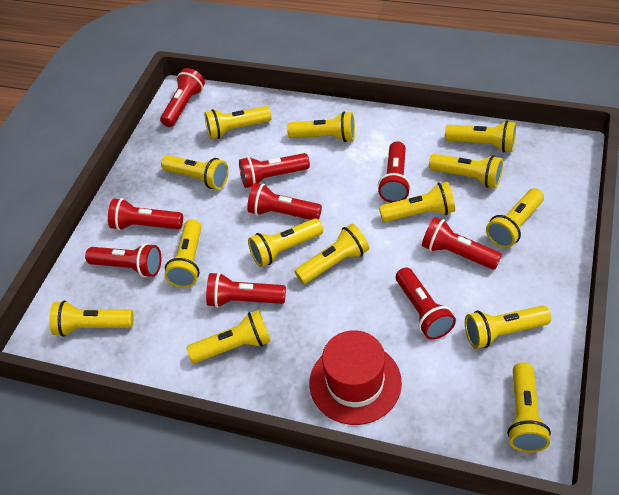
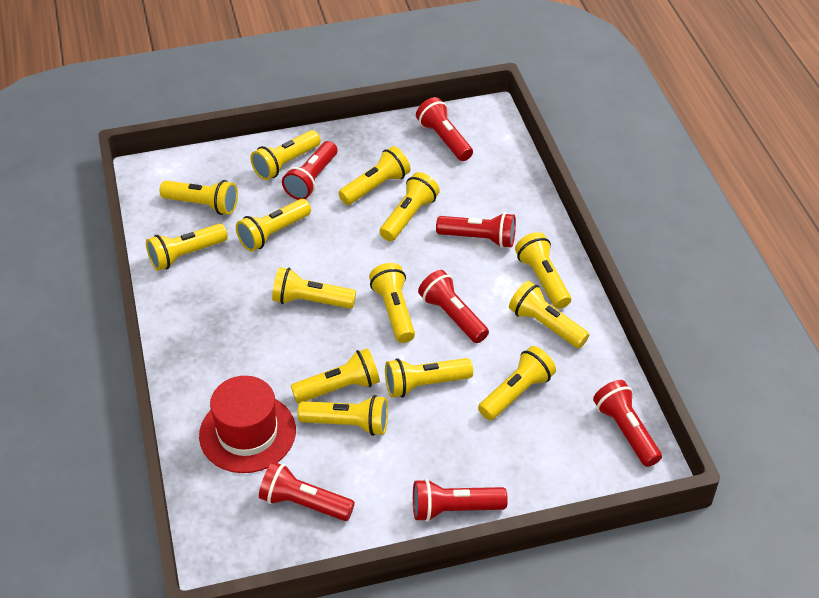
red flashlight: 9 -> 7

